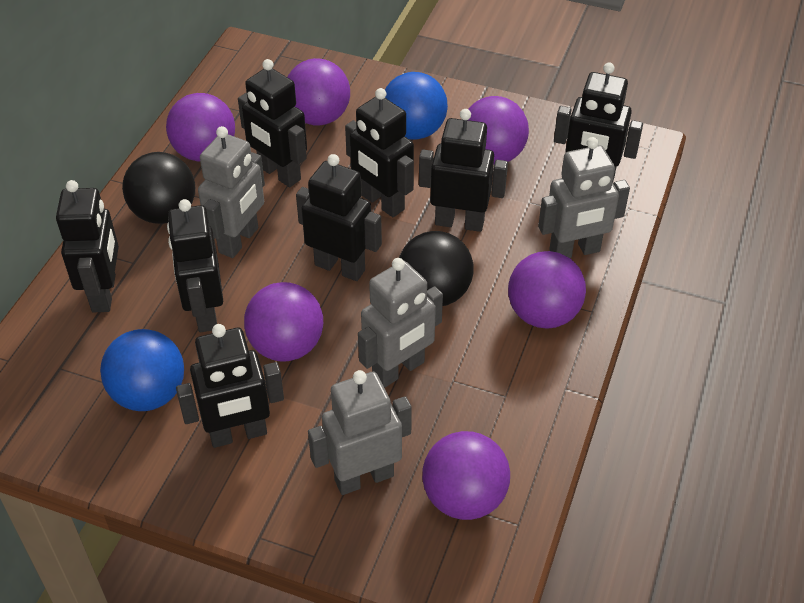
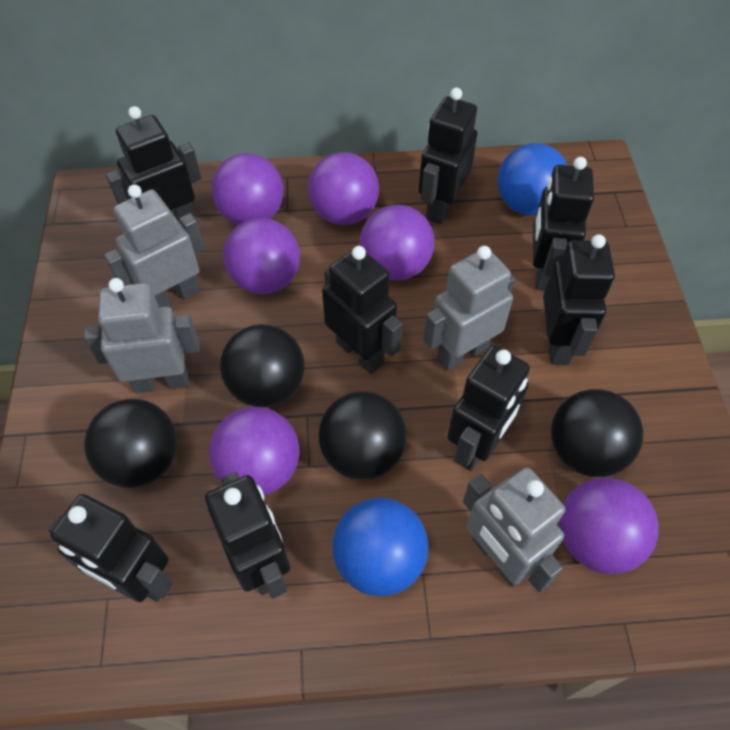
black ball: 2 -> 4

